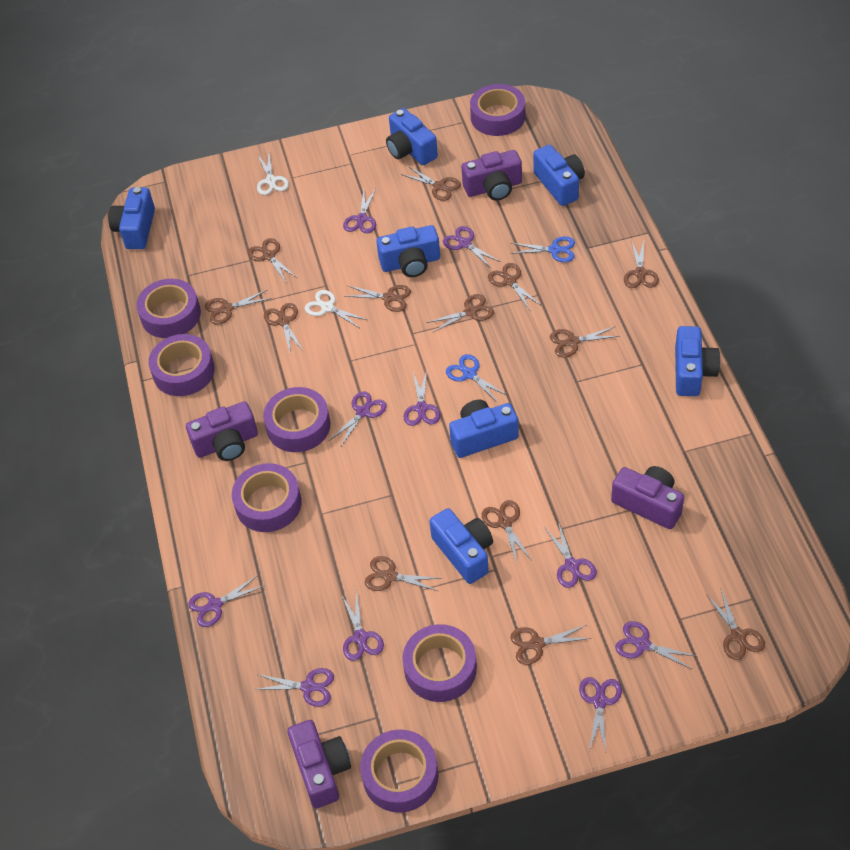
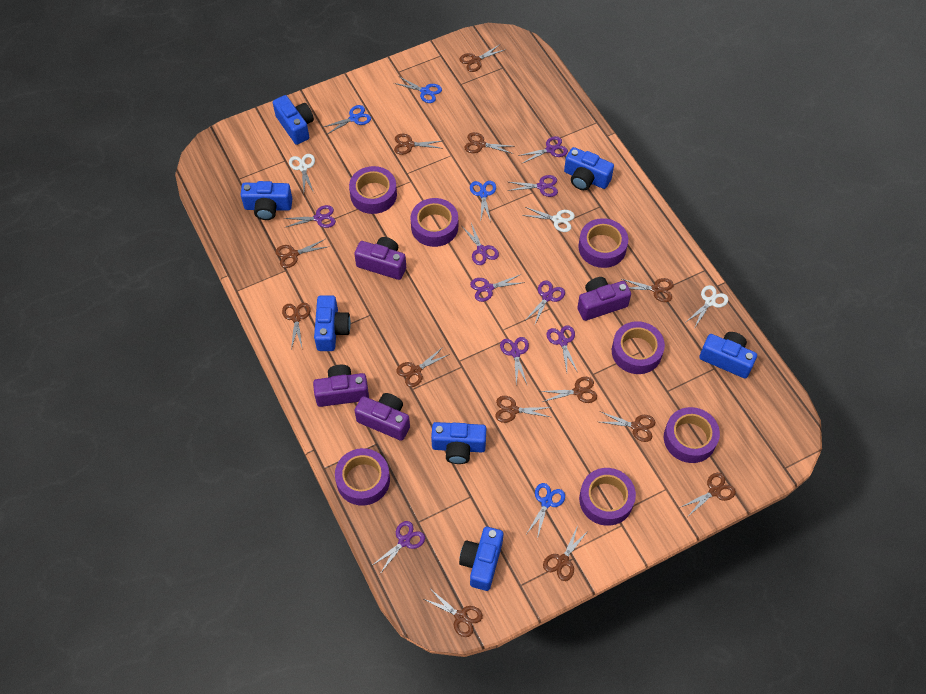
blue scissors: 2 -> 4
purple scissors: 10 -> 9
white scissors: 2 -> 3

